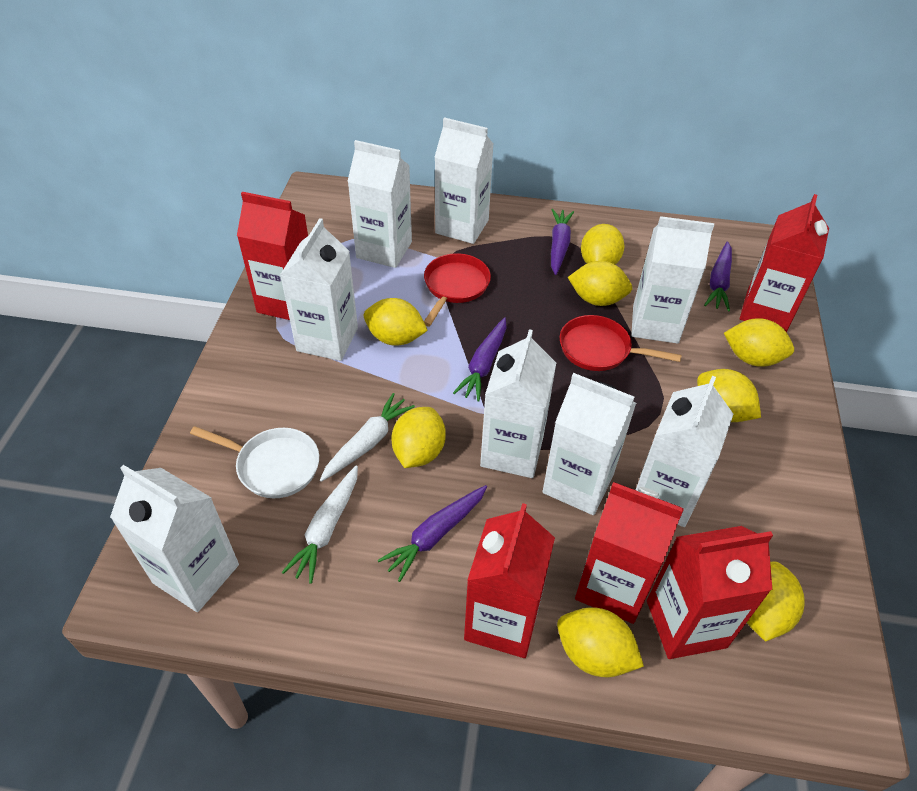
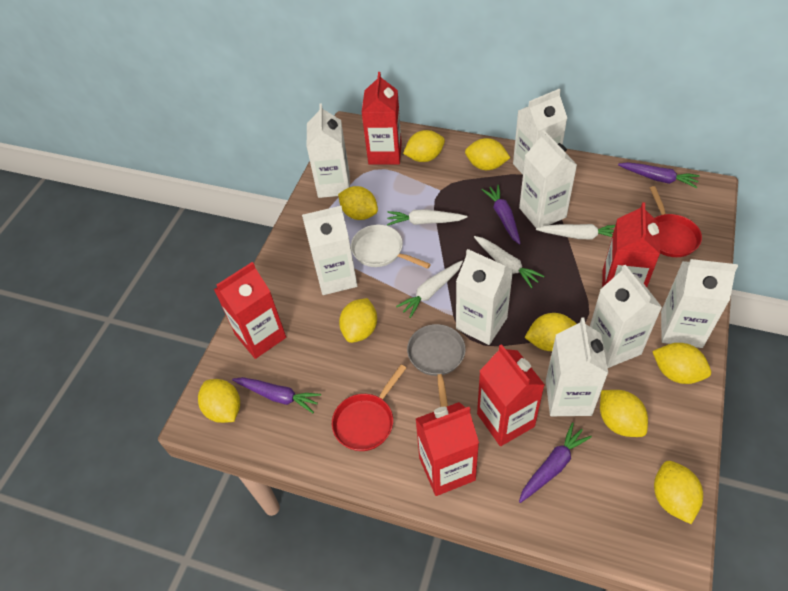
grey pan: 0 -> 1
white carrot: 2 -> 4
yellow lemon: 8 -> 9

